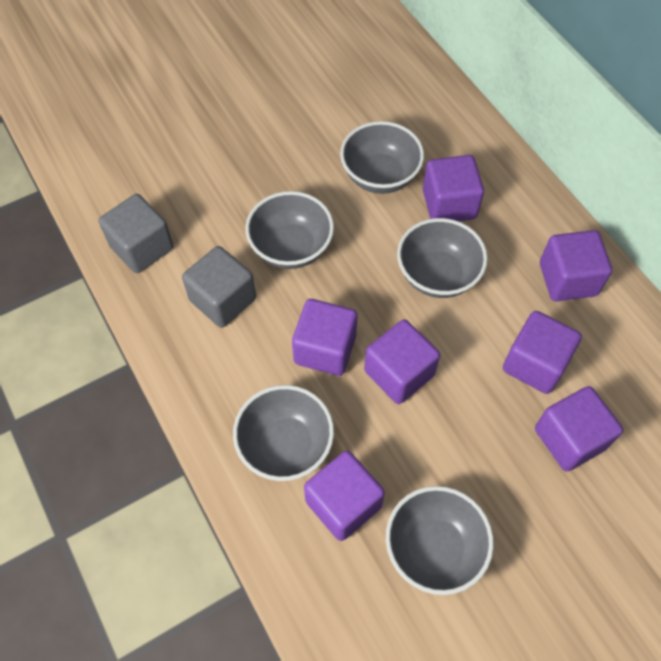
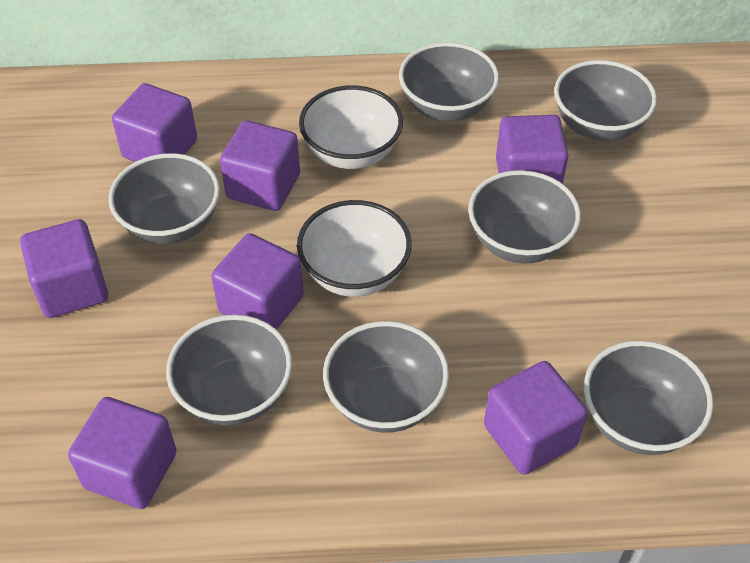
grey bowl: 5 -> 7
grey cube: 2 -> 0
white bowl: 0 -> 2

